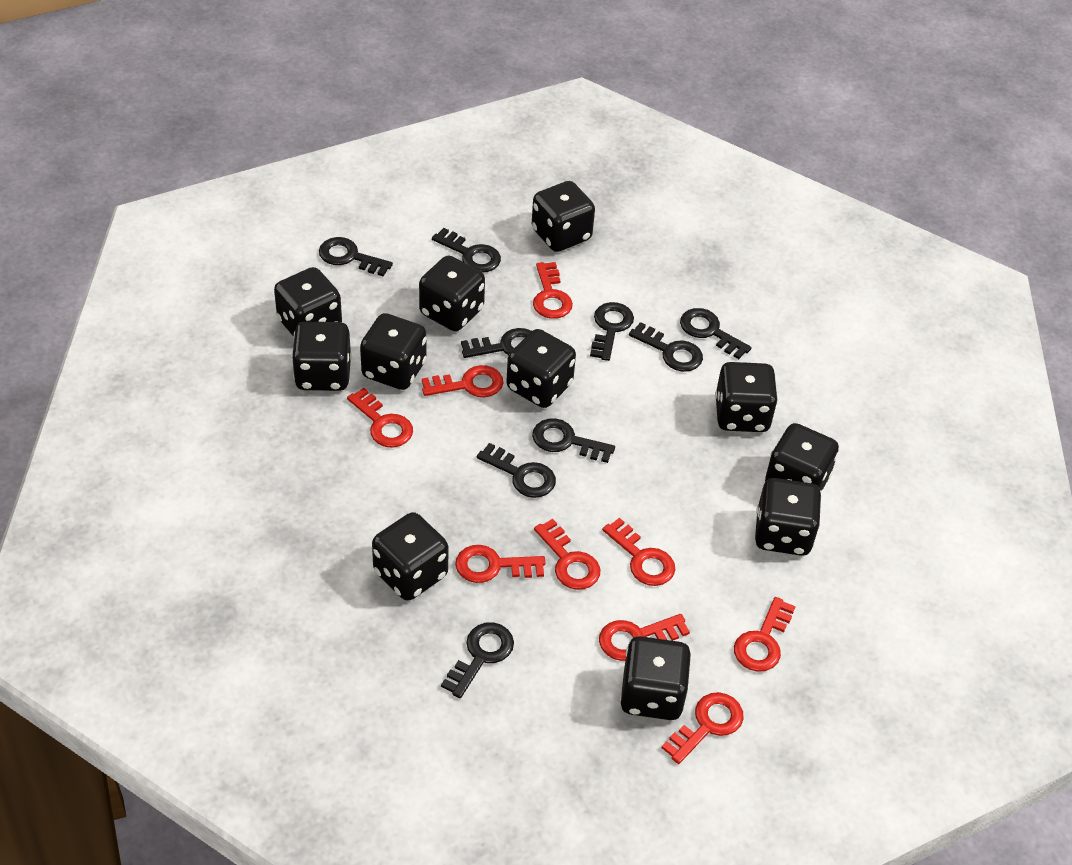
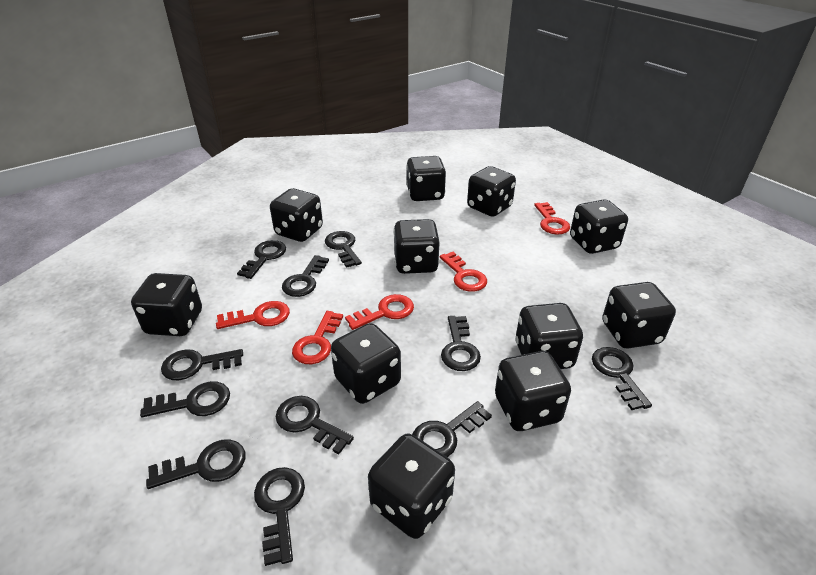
black key: 9 -> 11
red key: 9 -> 5

